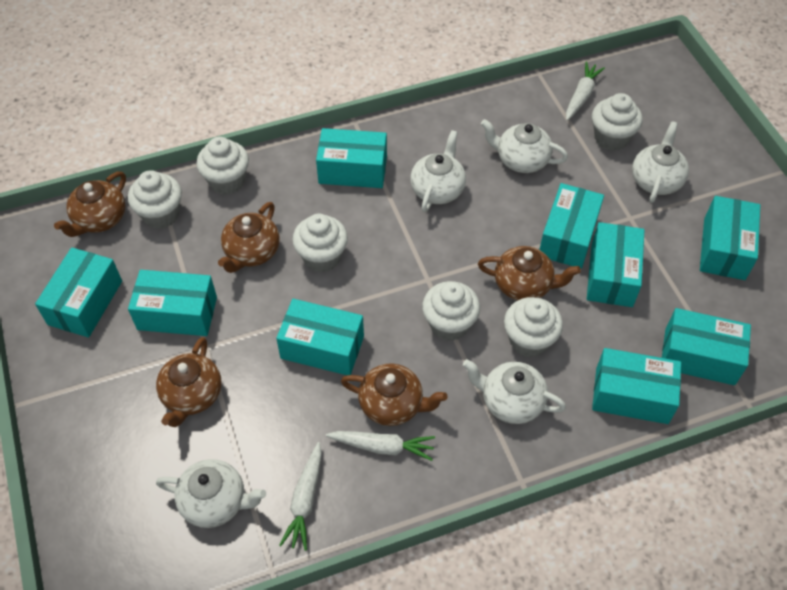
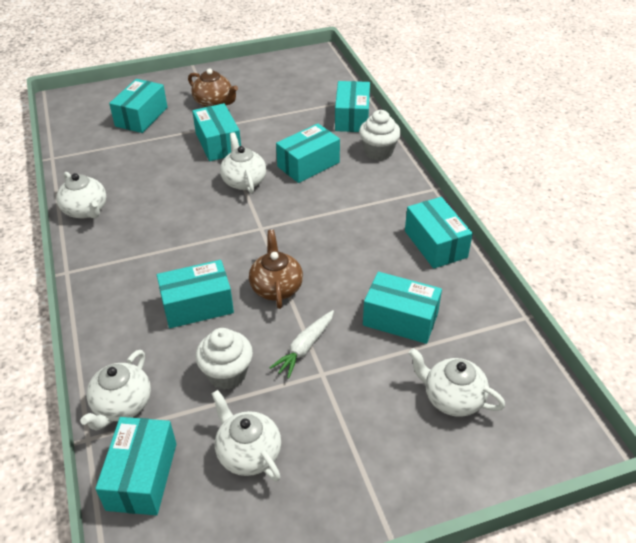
brown teapot: 5 -> 2
turquoise box: 9 -> 8
white carrot: 3 -> 1
white cupcake: 6 -> 2

